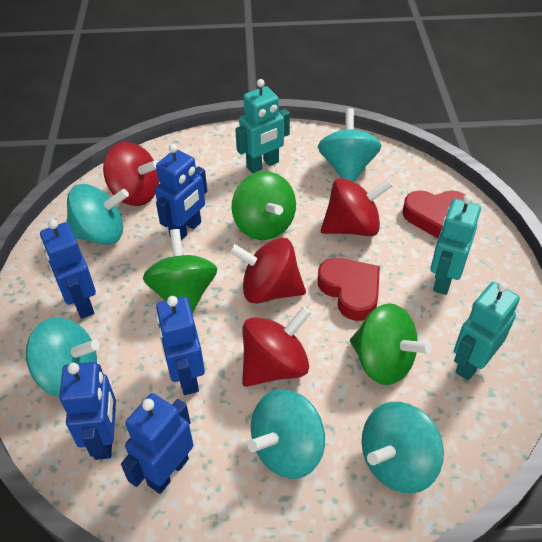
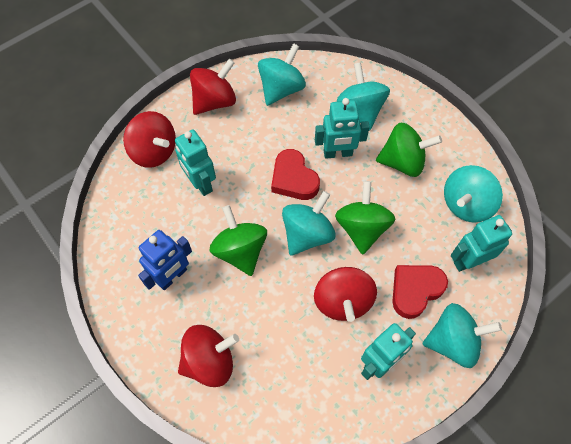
blue robot: 5 -> 1
turquoise robot: 3 -> 4

